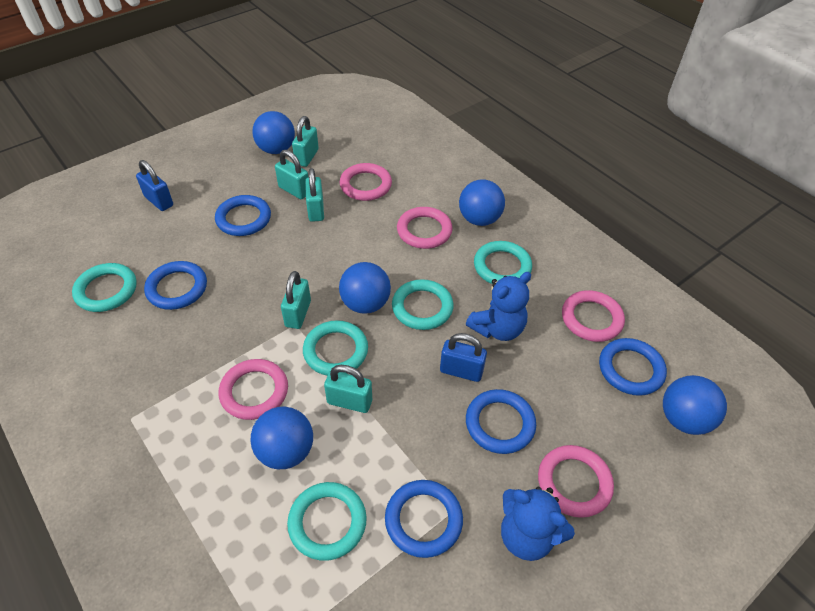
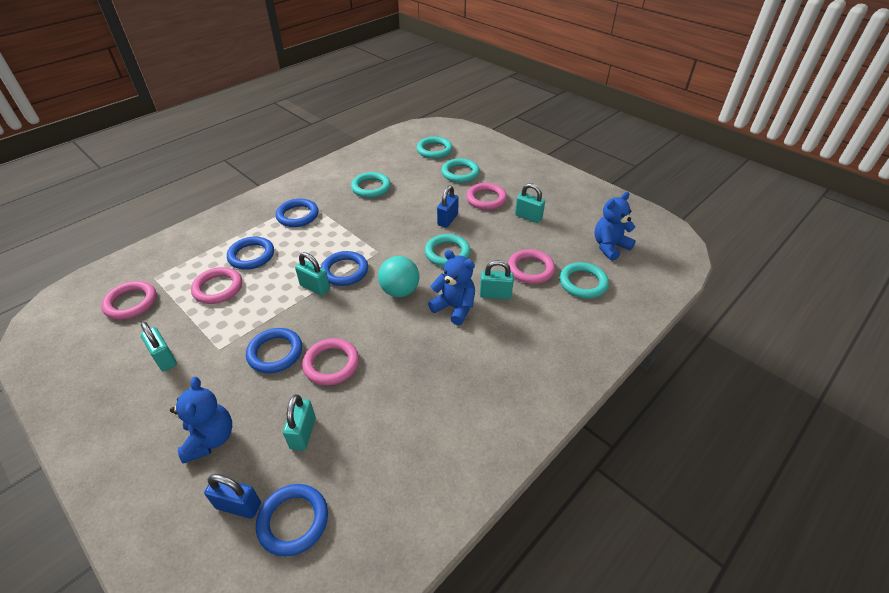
blue ball: 5 -> 0
blue teddy bear: 2 -> 3
turquoise ball: 0 -> 1

